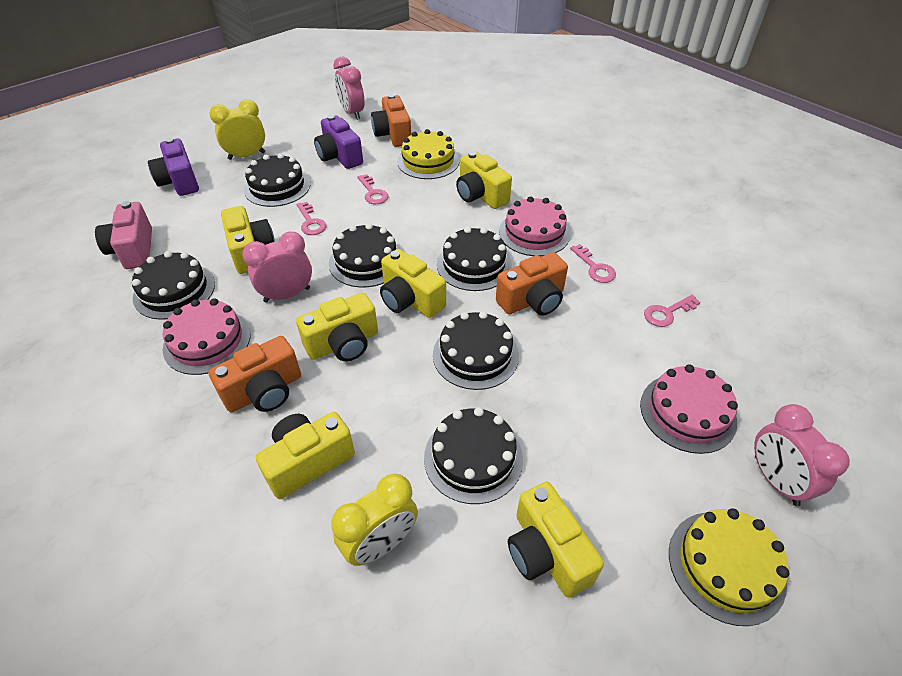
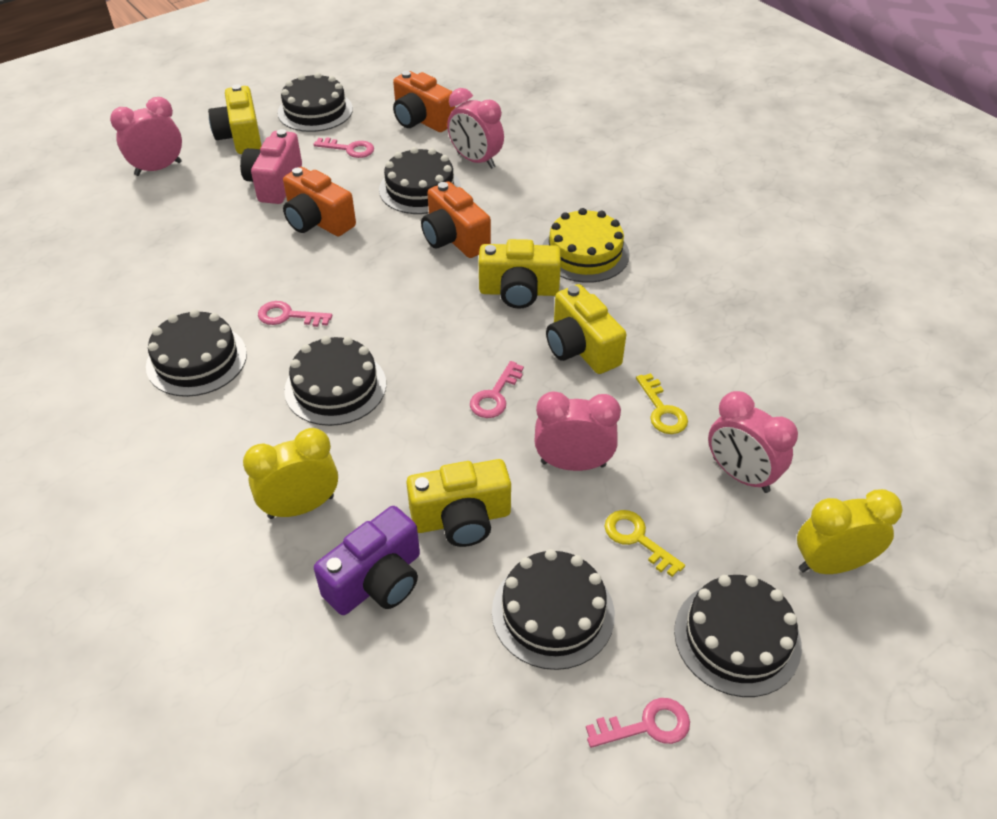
pink cake: 3 -> 0
pink clock: 3 -> 4
purple camera: 2 -> 1
yellow cake: 2 -> 1
yellow camera: 6 -> 4
yellow key: 0 -> 2

